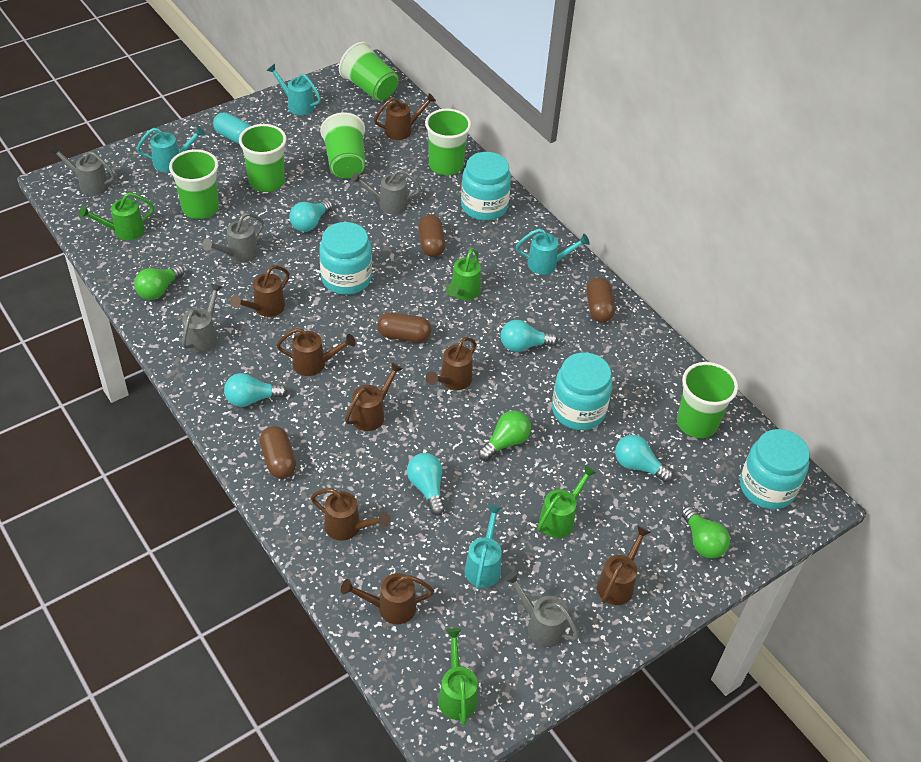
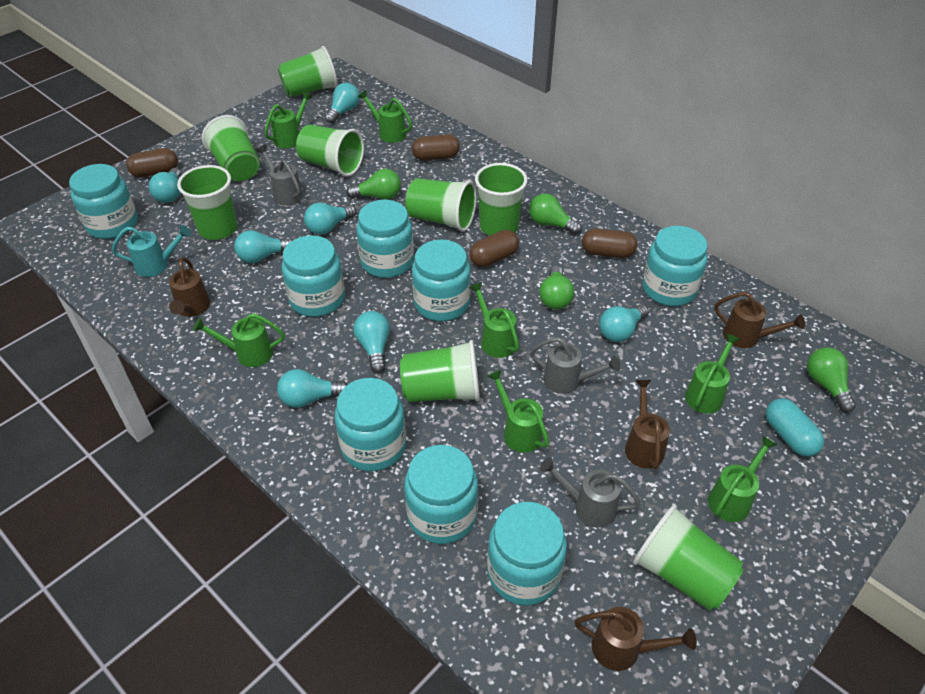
brown watering can: 8 -> 4
green cup: 6 -> 8
green light bulb: 3 -> 4
green watering can: 4 -> 7
grey watering can: 5 -> 3
turquoise jar: 4 -> 8
turquoise light bulb: 5 -> 7
turquoise watering can: 4 -> 1

